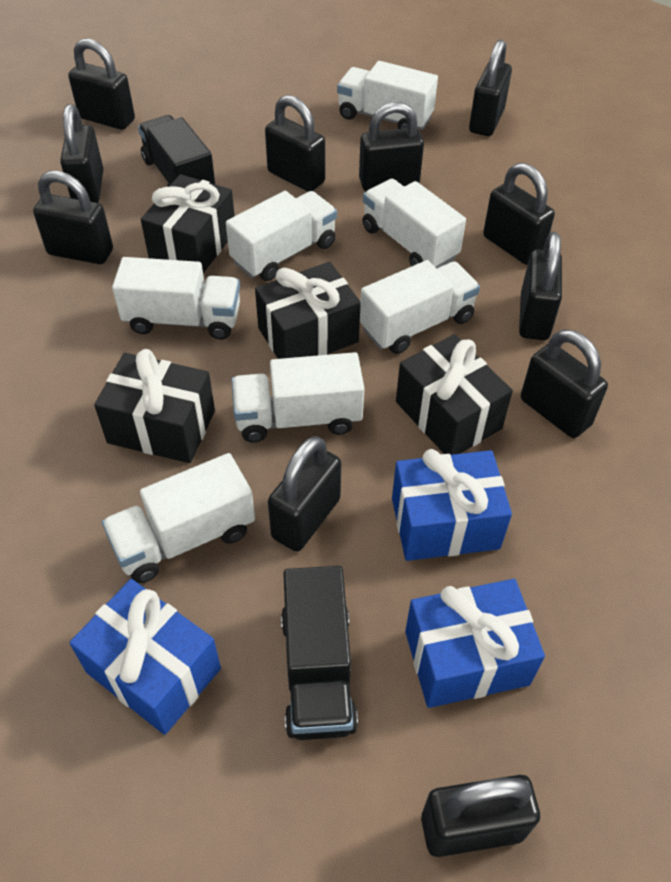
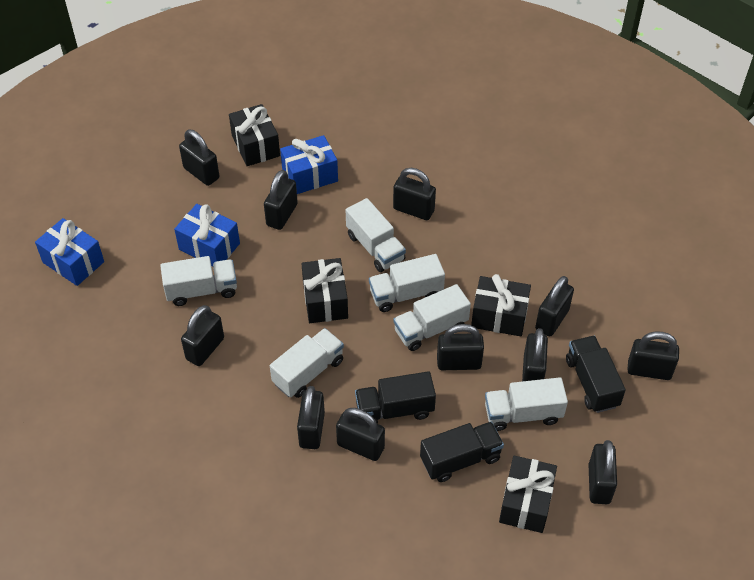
black truck: 2 -> 3
white truck: 7 -> 6

